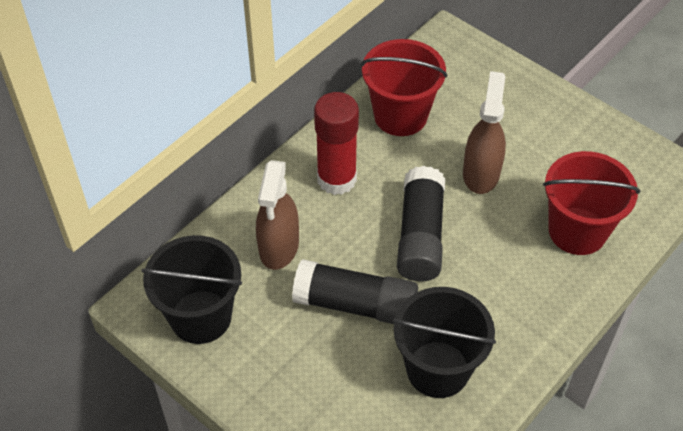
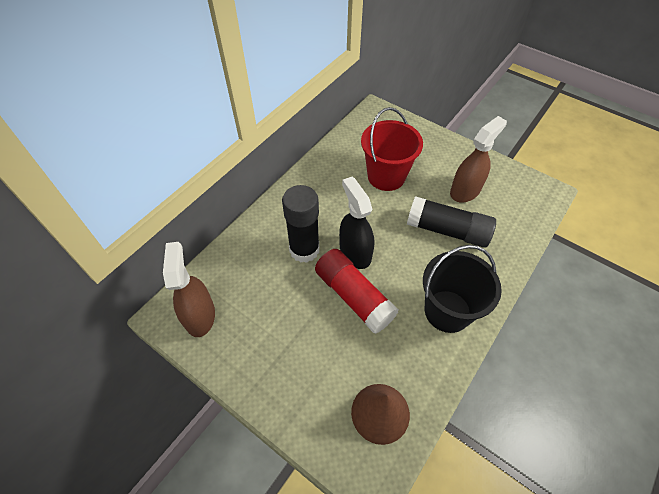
black bucket: 2 -> 1
black spray bottle: 0 -> 1
brown cone: 0 -> 1
red bucket: 2 -> 1

